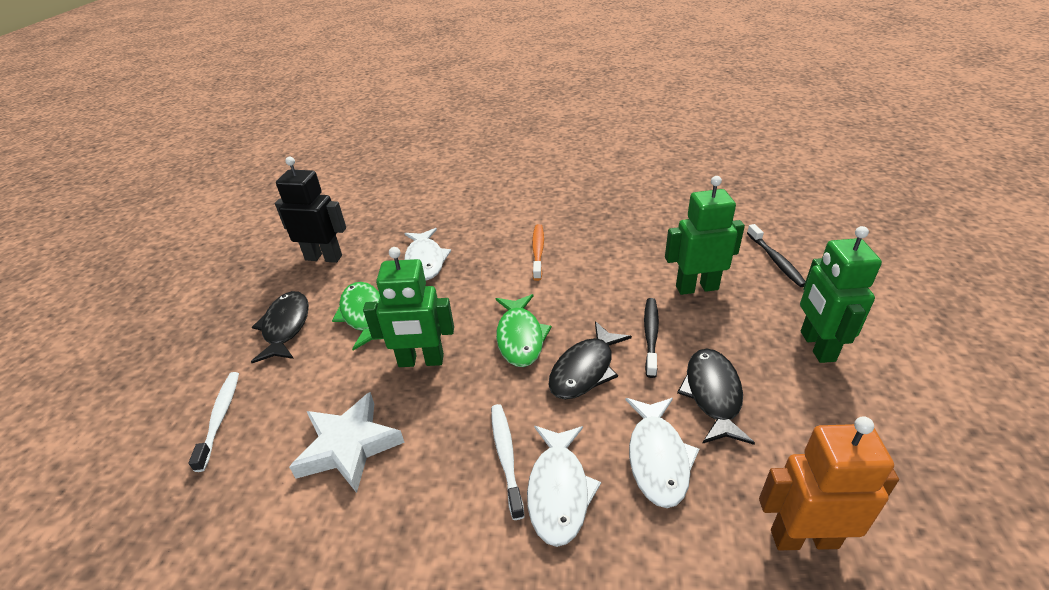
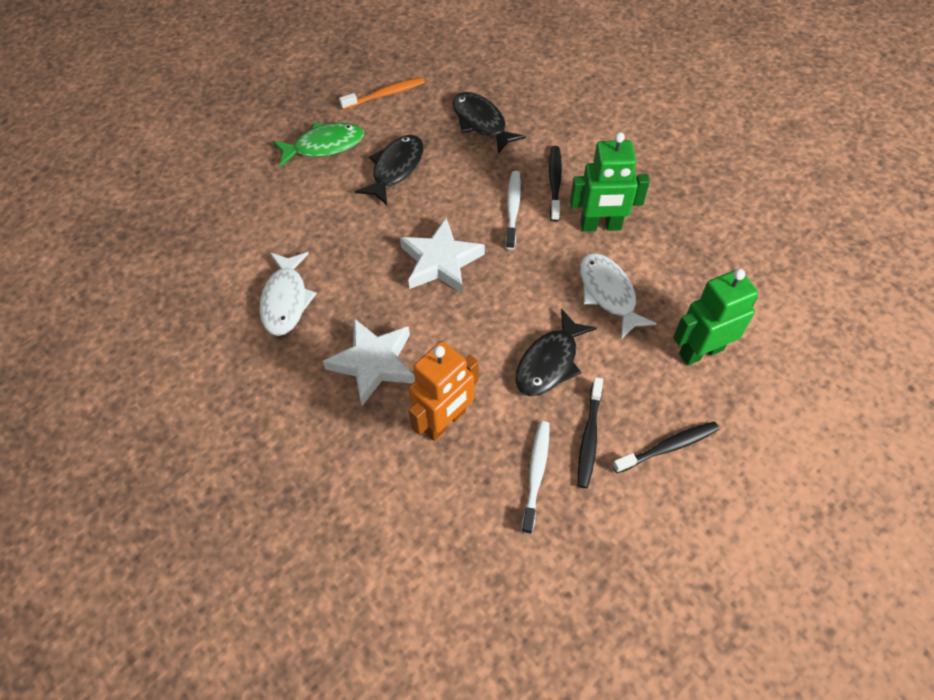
black robot: 1 -> 0
black toothbrush: 2 -> 3
green fish: 2 -> 1
green robot: 3 -> 2
white fish: 3 -> 2
white star: 1 -> 2

